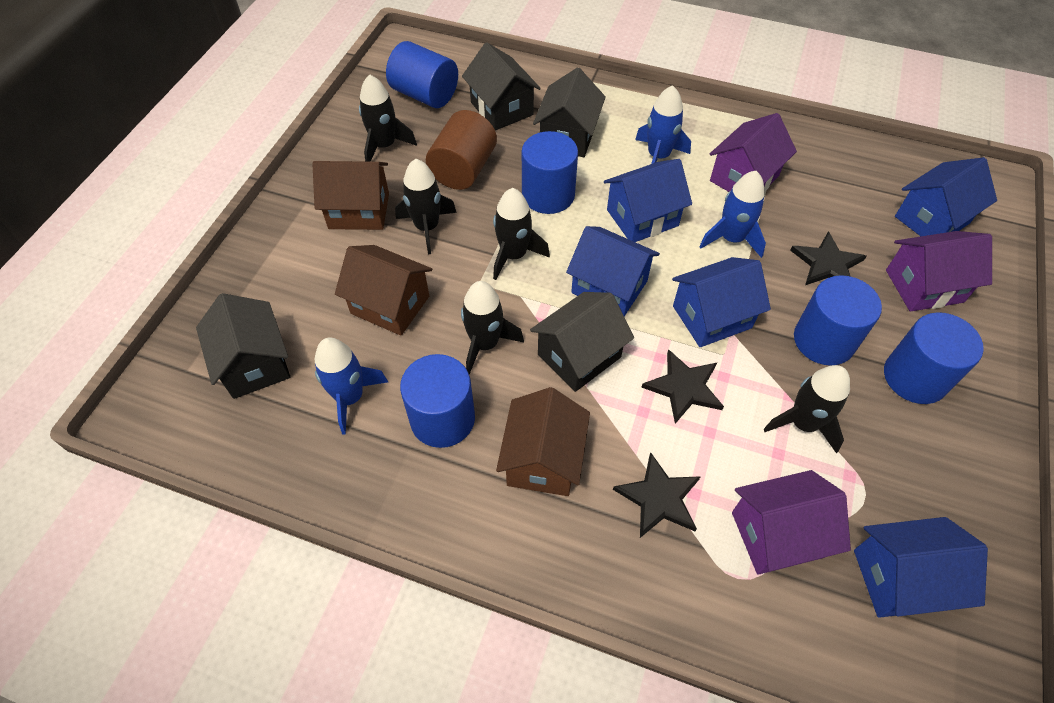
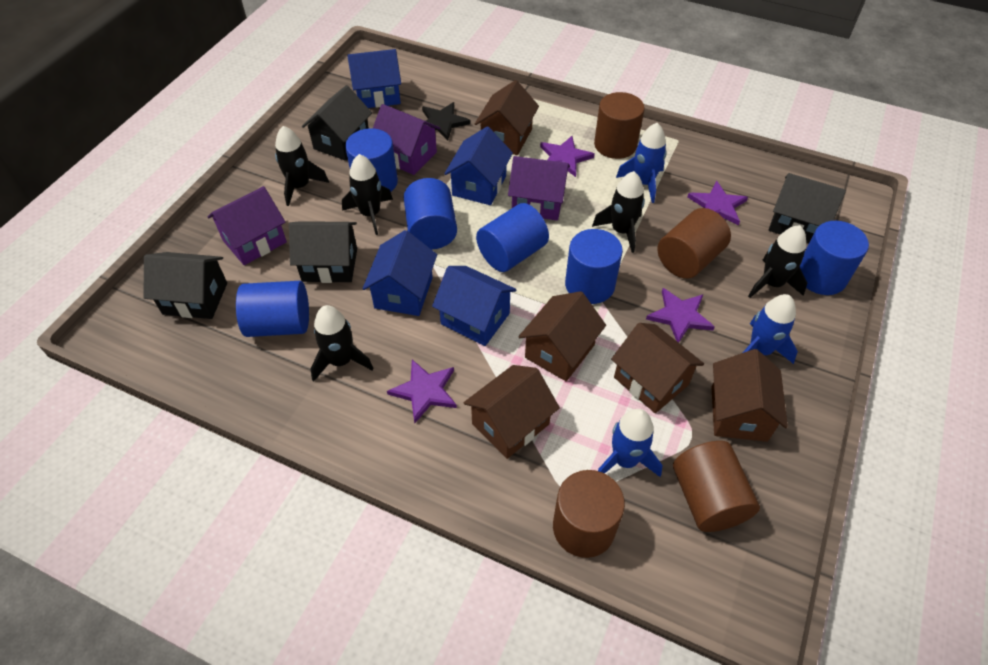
black star: 3 -> 1
blue cylinder: 5 -> 6
blue house: 5 -> 4
brown cylinder: 1 -> 4
brown house: 3 -> 5
purple star: 0 -> 4

